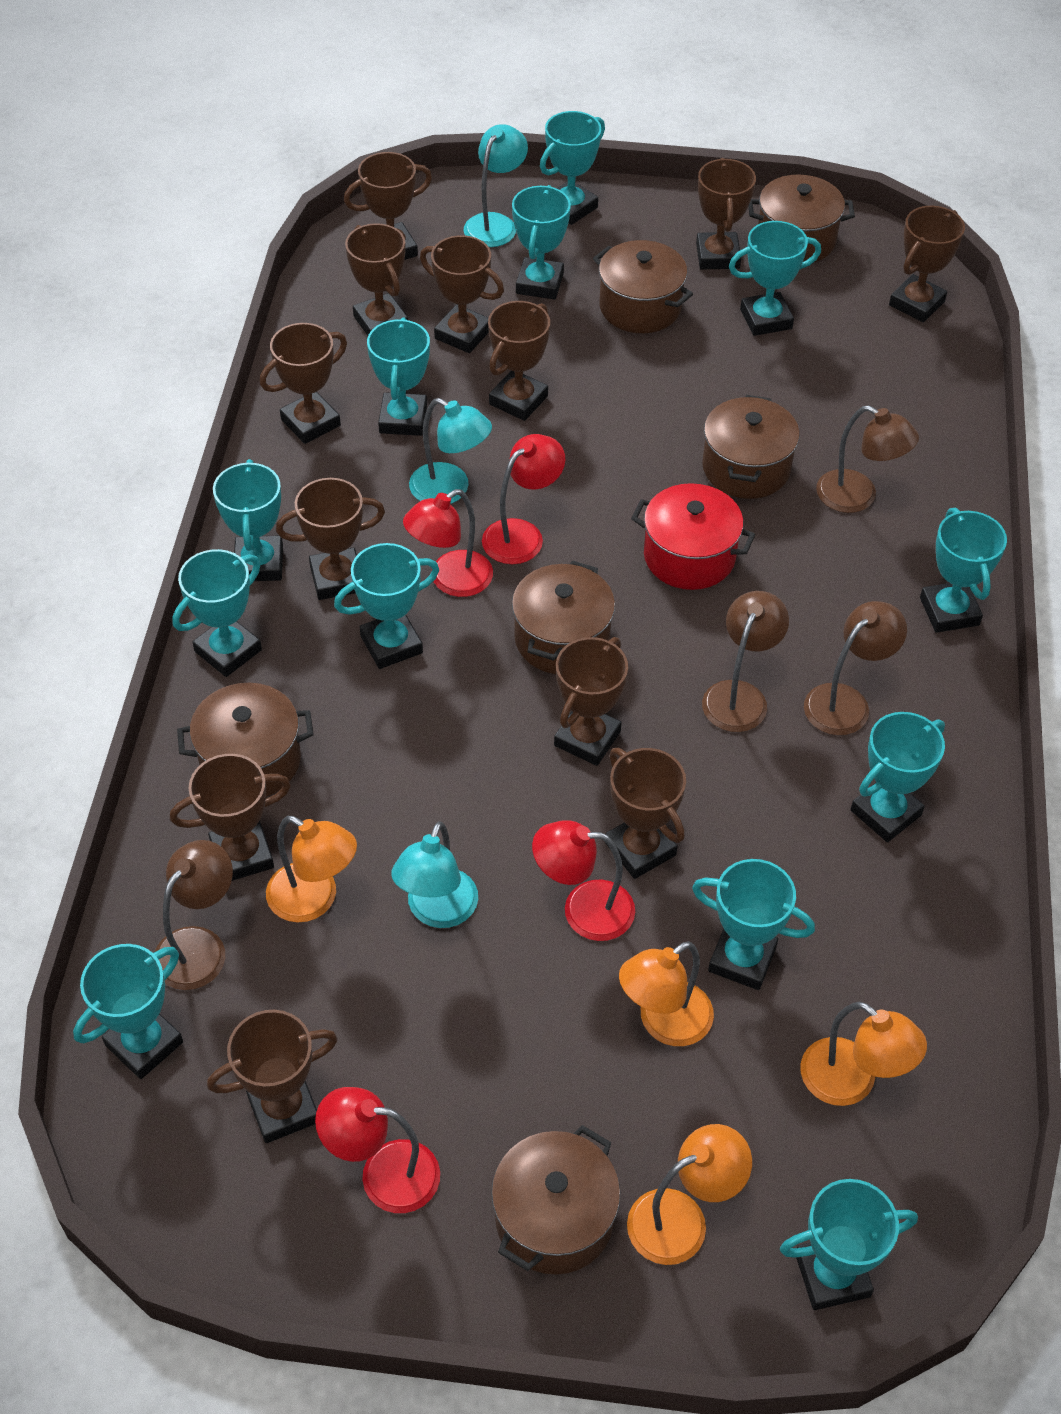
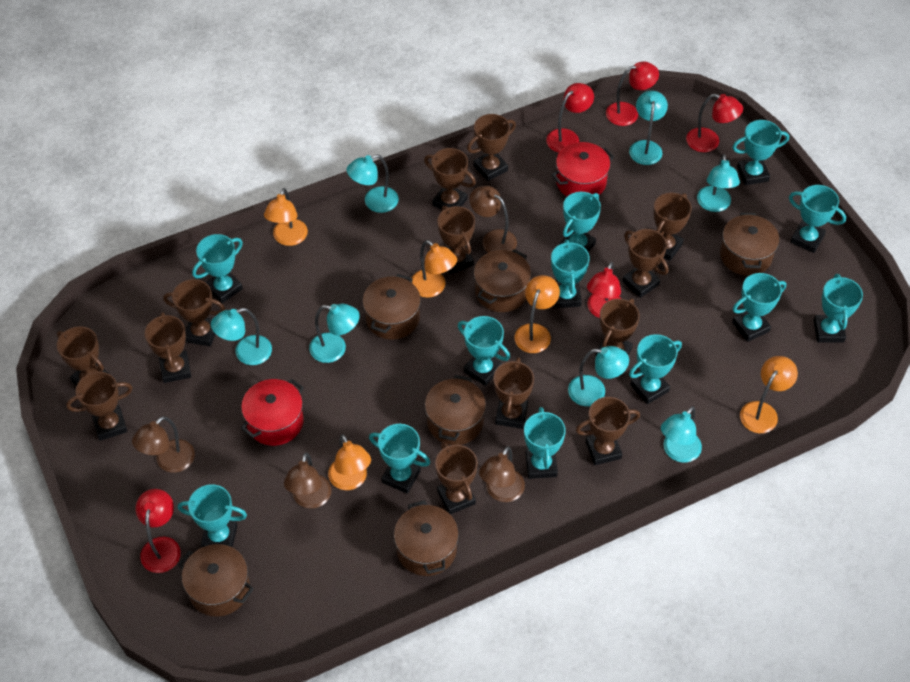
brown trophy: 12 -> 13
orange lamp: 4 -> 5
red lamp: 4 -> 5
red pot: 1 -> 2
turquoise lamp: 3 -> 7

